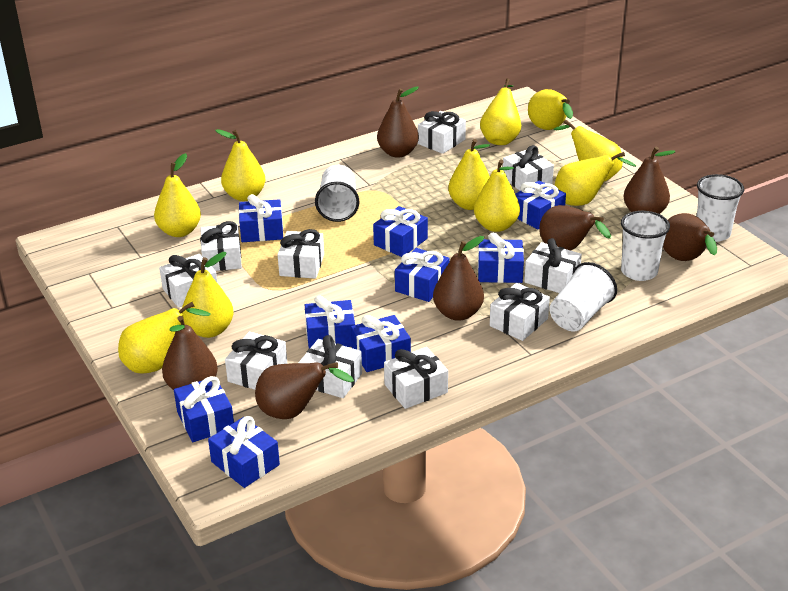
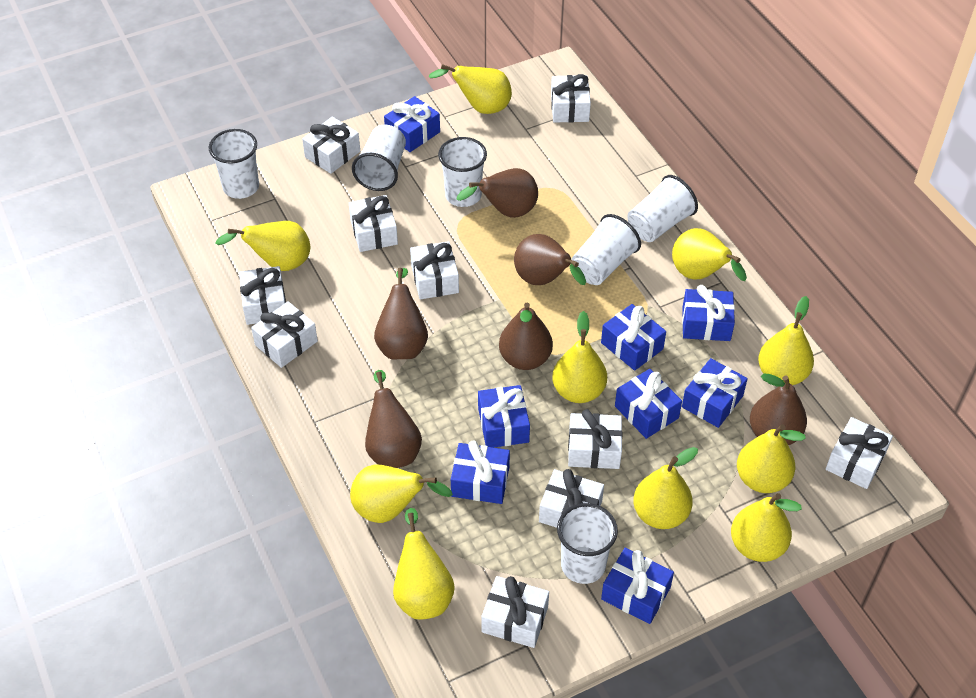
blue gift: 9 -> 8
brown pear: 7 -> 6
white cup: 4 -> 6

